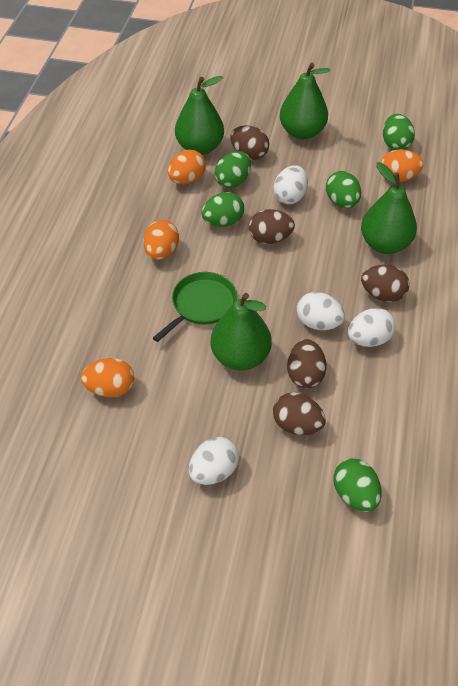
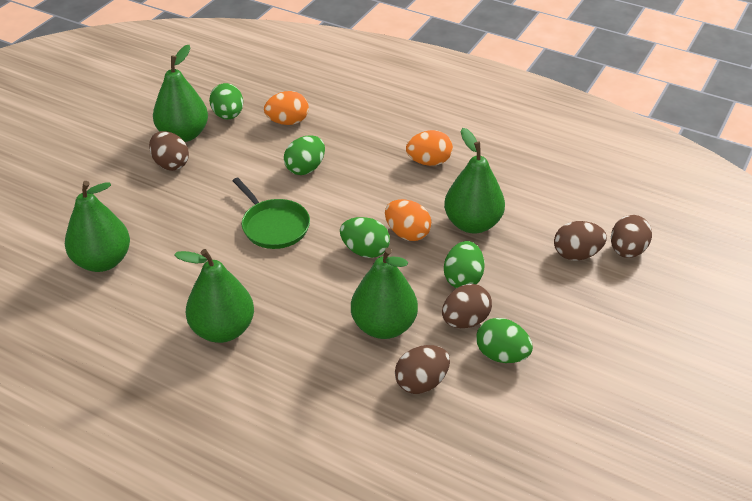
green pear: 4 -> 5
orange egg: 4 -> 3
white egg: 4 -> 0

